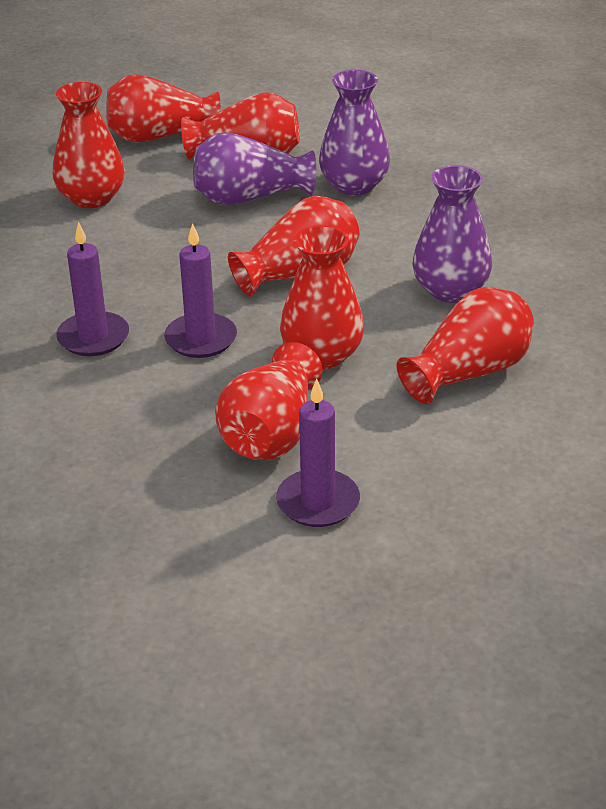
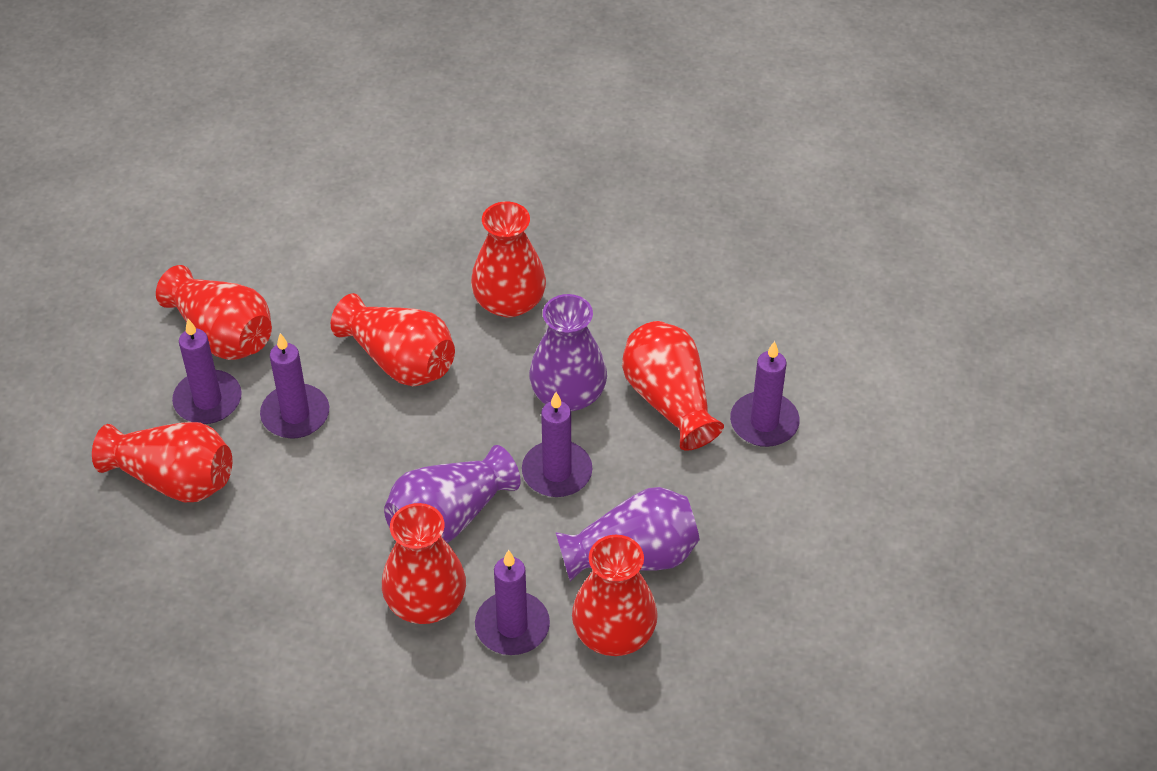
purple candle: 3 -> 5

